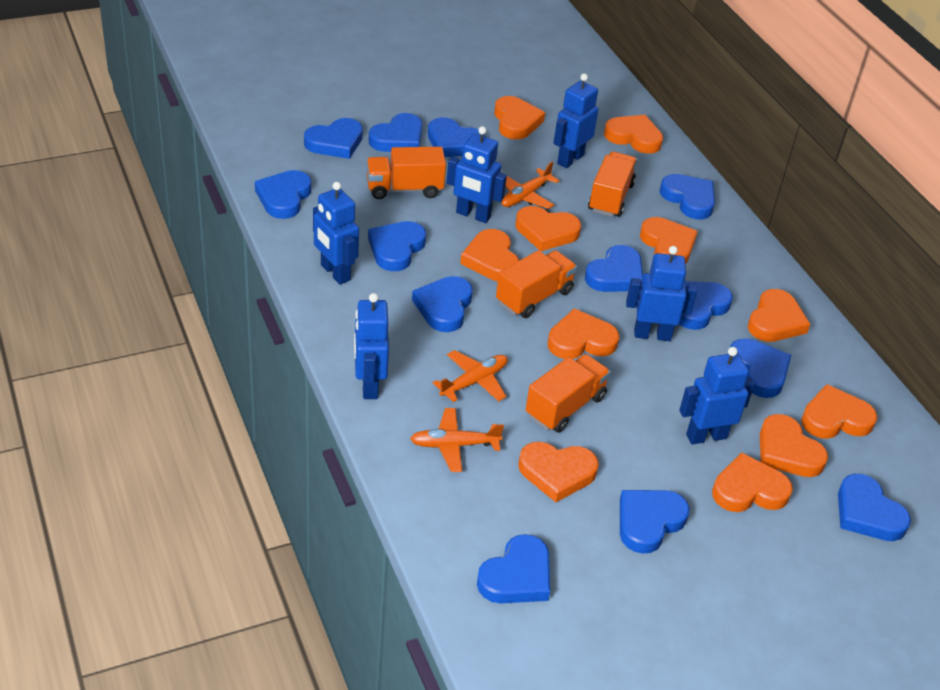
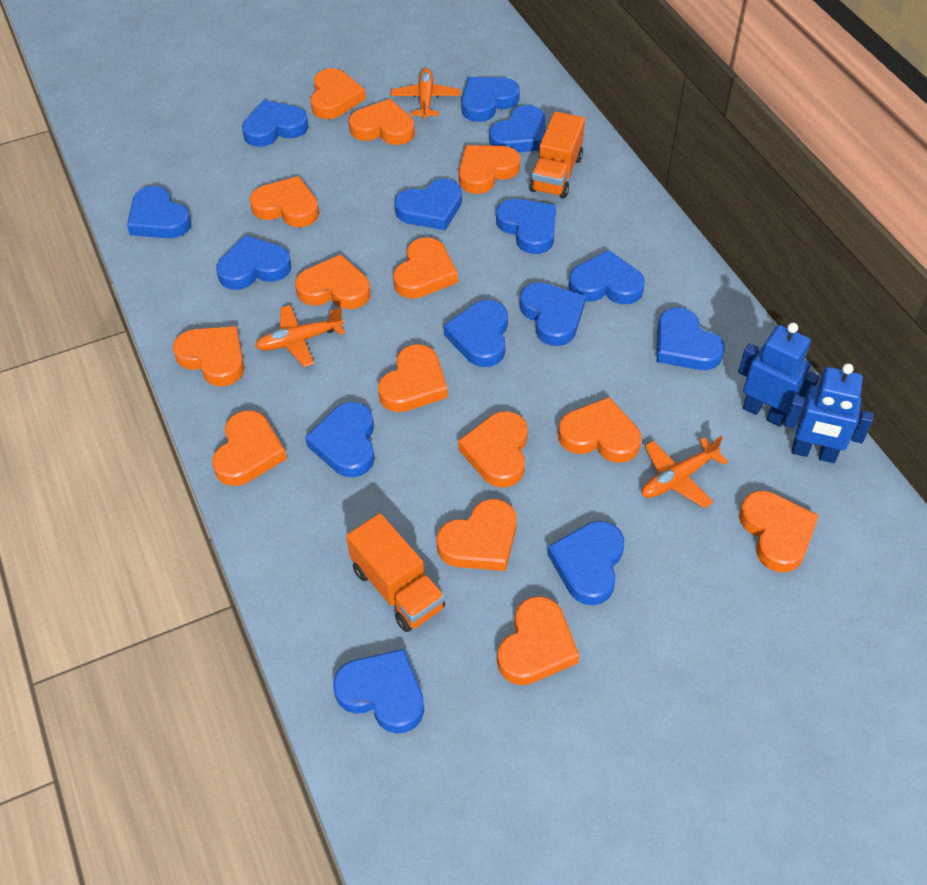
blue heart: 13 -> 14
blue robot: 6 -> 2
orange heart: 11 -> 14
orange truck: 4 -> 2

